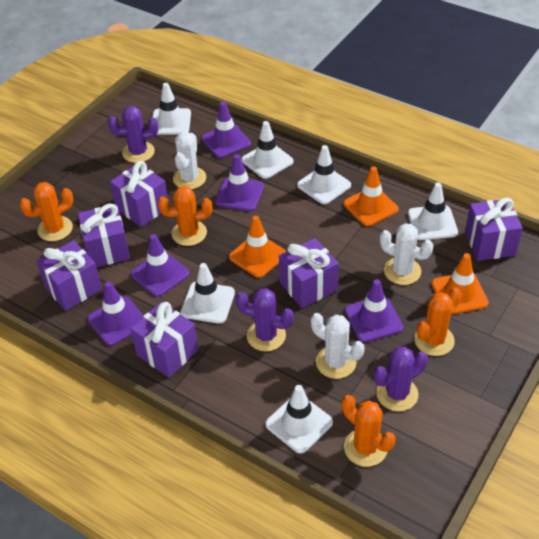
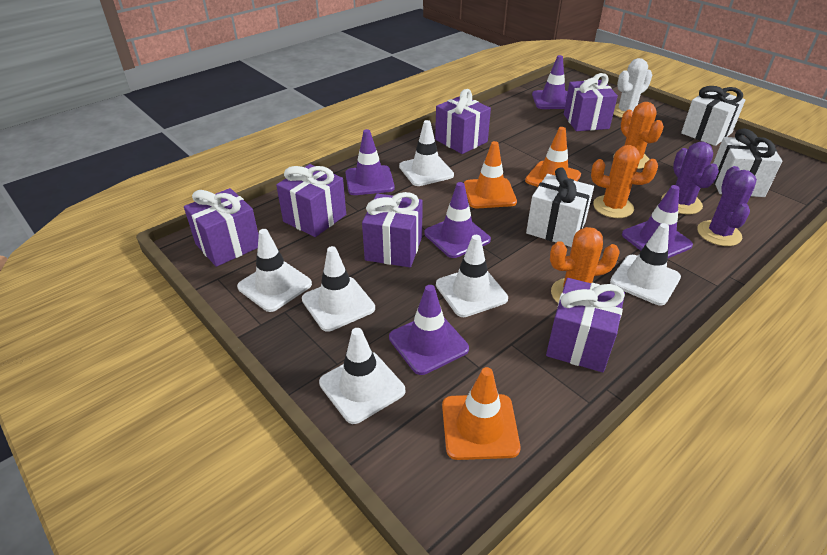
orange cactus: 4 -> 3
purple cactus: 3 -> 2
white cactus: 3 -> 1
white gift: 0 -> 3

